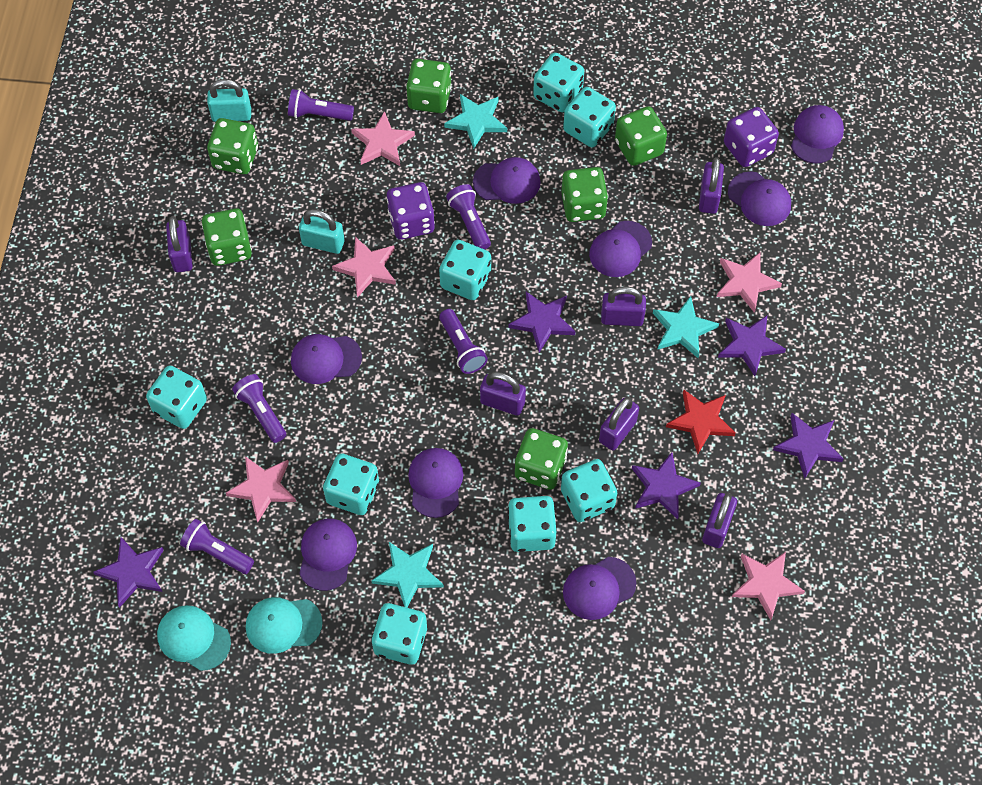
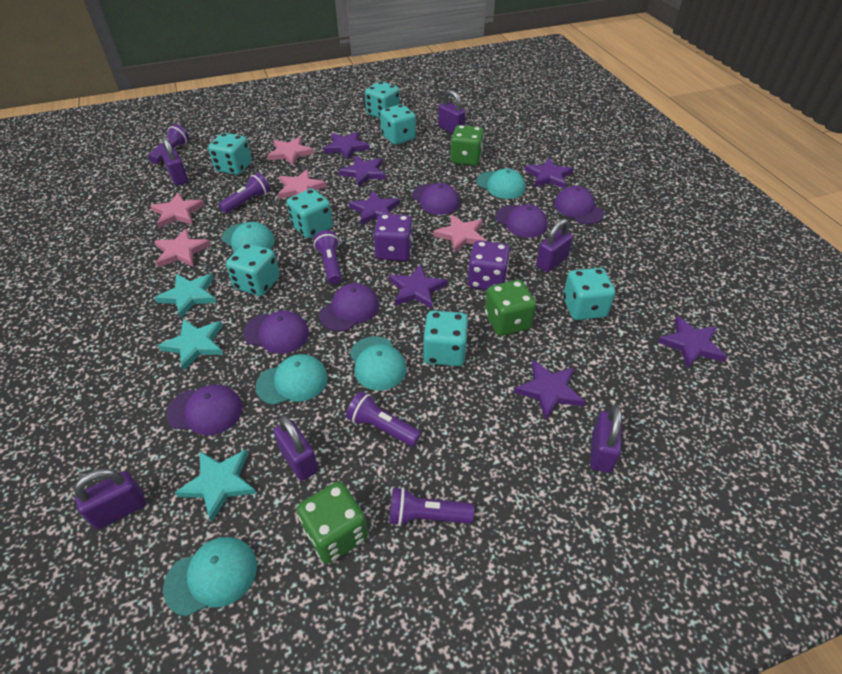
green dice: 6 -> 3
purple cap: 8 -> 6
purple star: 5 -> 7
red star: 1 -> 0
turquoise cap: 2 -> 5
turquoise dice: 8 -> 7
turquoise padlock: 2 -> 0

